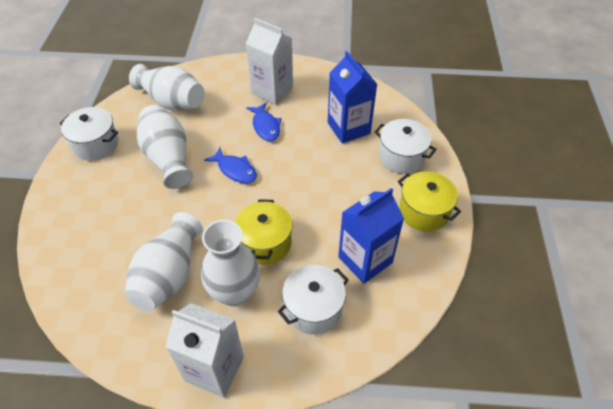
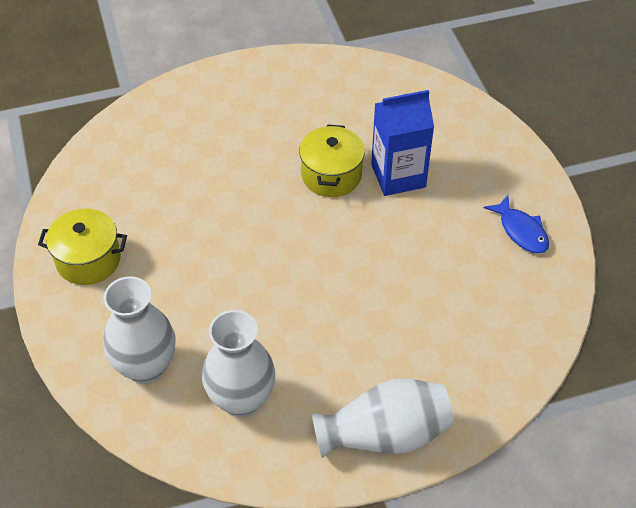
blue carton: 2 -> 1
blue fish: 2 -> 1
white carton: 2 -> 0
white pot: 3 -> 0
white vase: 4 -> 3

